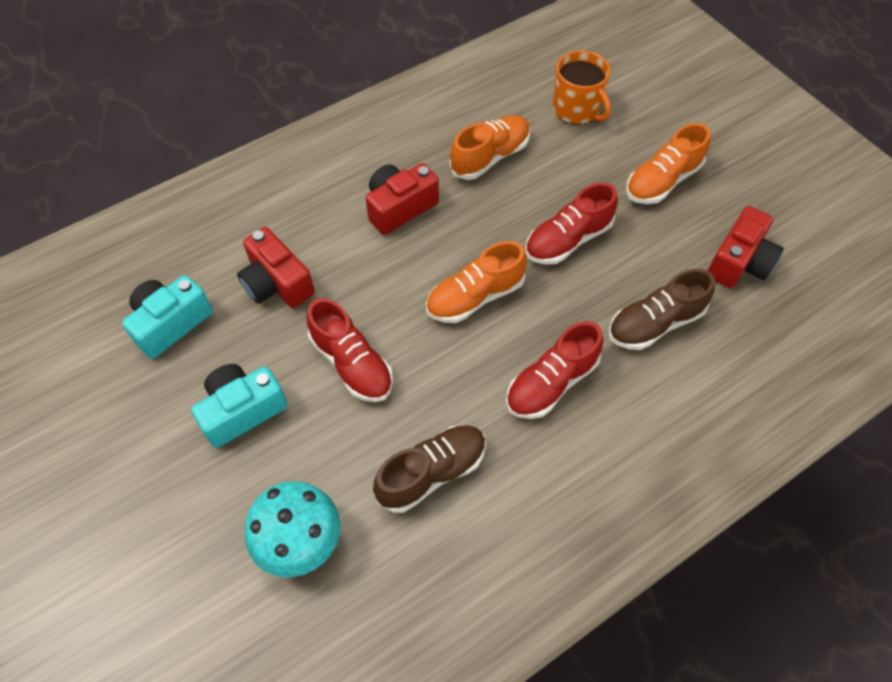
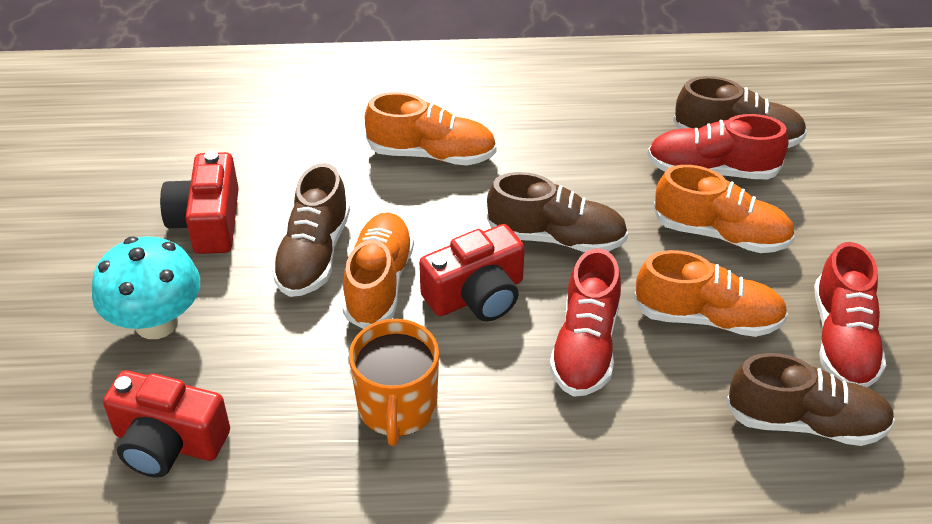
brown shoe: 2 -> 4
orange shoe: 3 -> 4
turquoise camera: 2 -> 0

